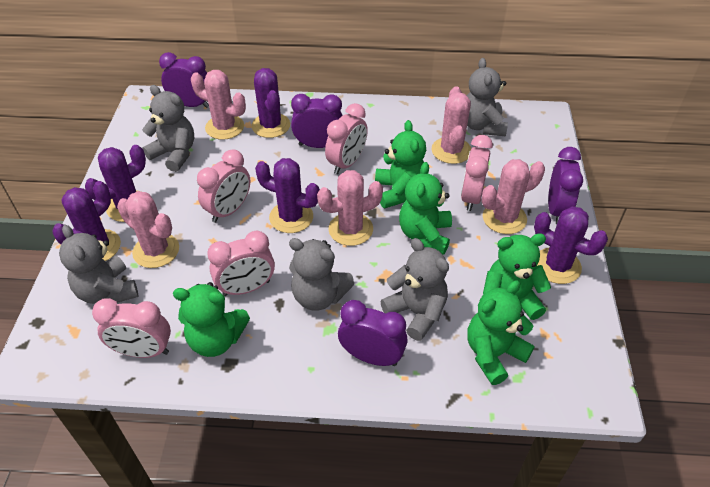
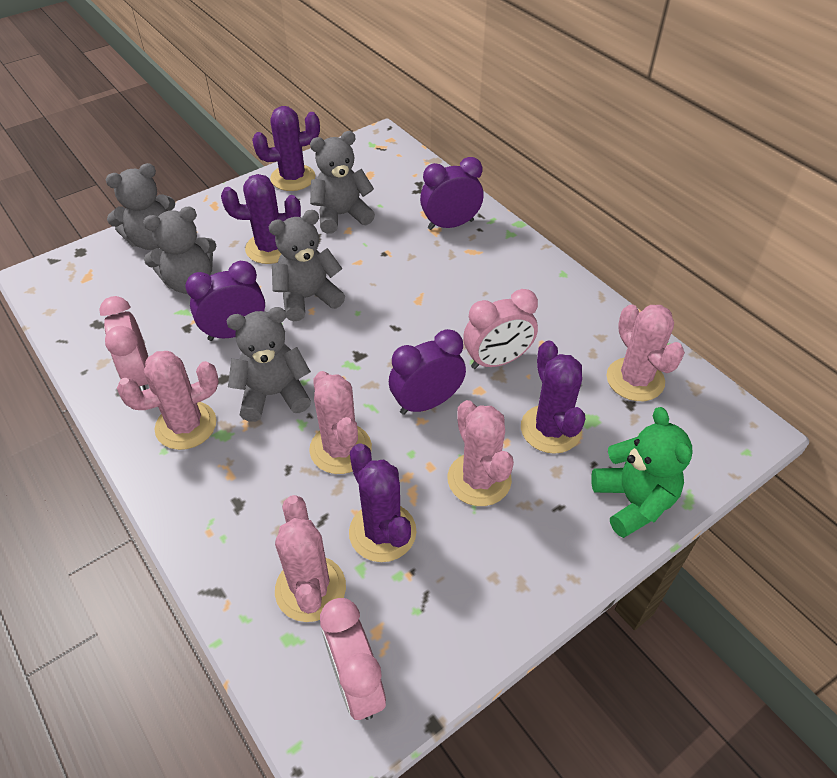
green teddy bear: 5 -> 1
pink clock: 5 -> 3
purple cactus: 5 -> 4
purple clock: 4 -> 3

